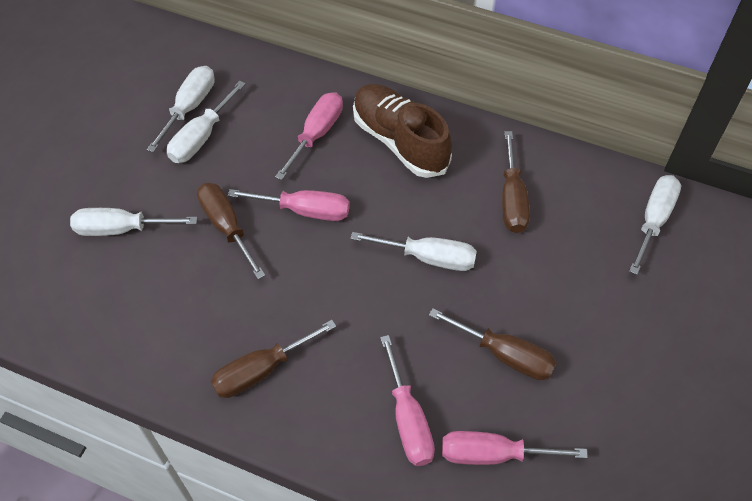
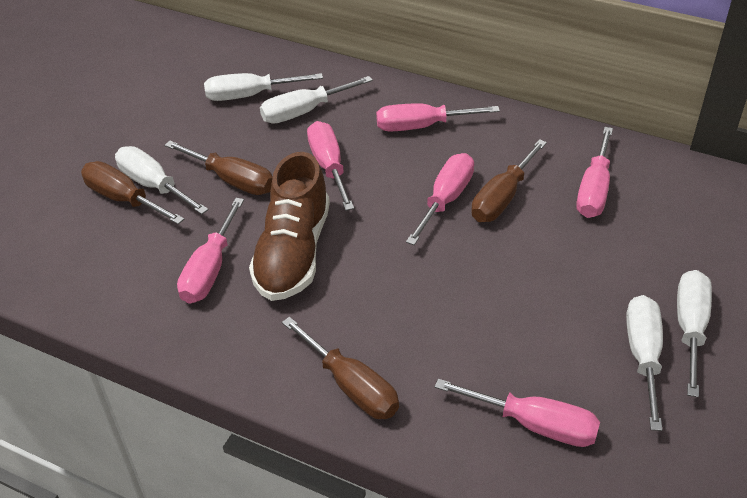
pink screwdriver: 4 -> 6

